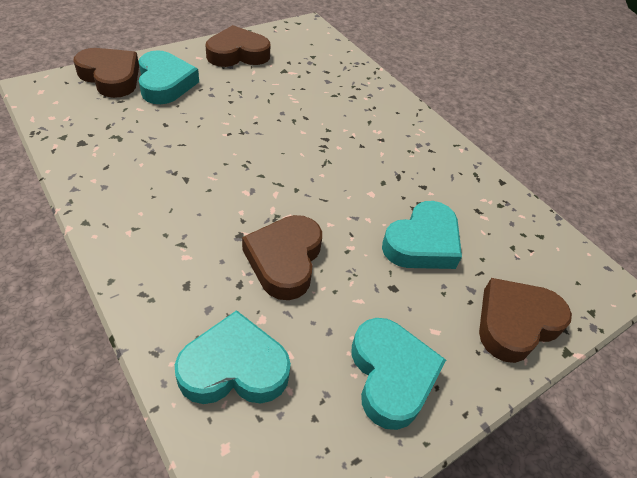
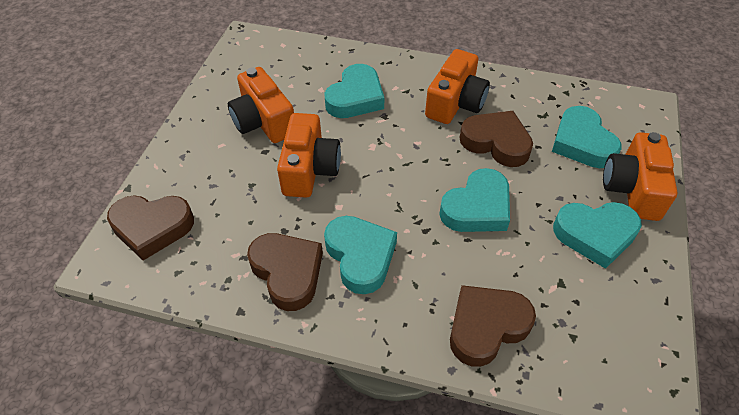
orange camera: 0 -> 4
turquoise heart: 4 -> 5

